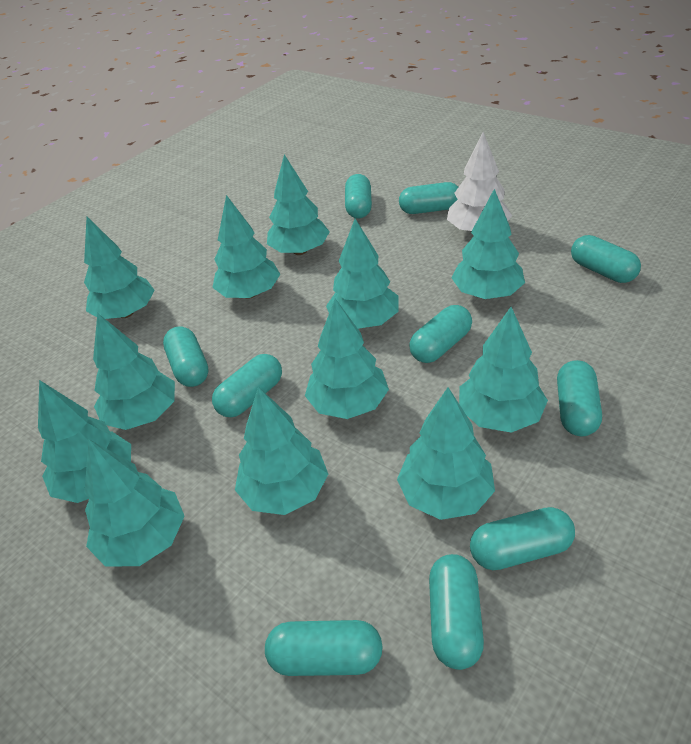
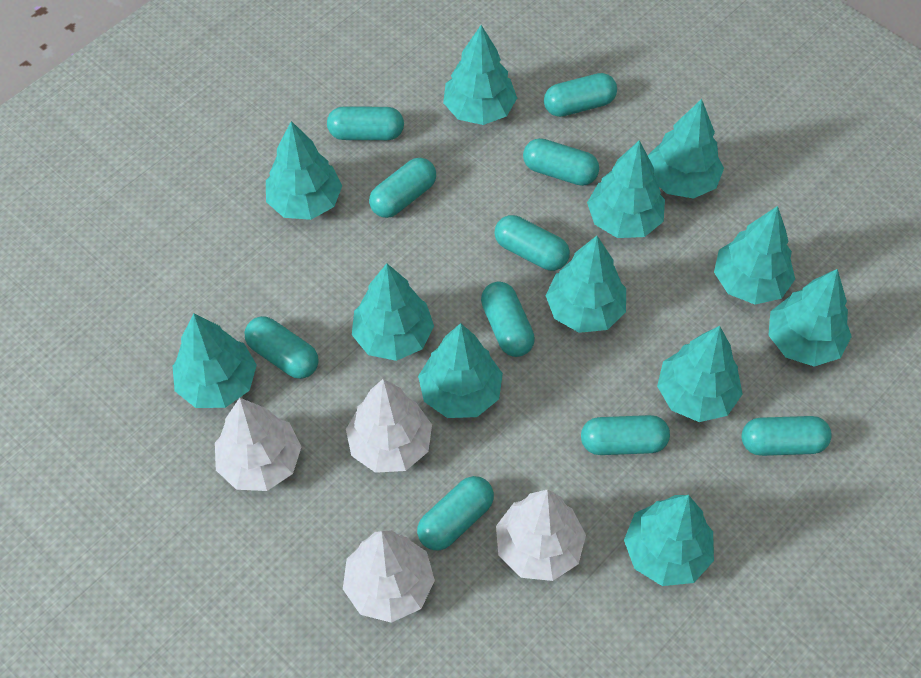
white tree: 1 -> 4

